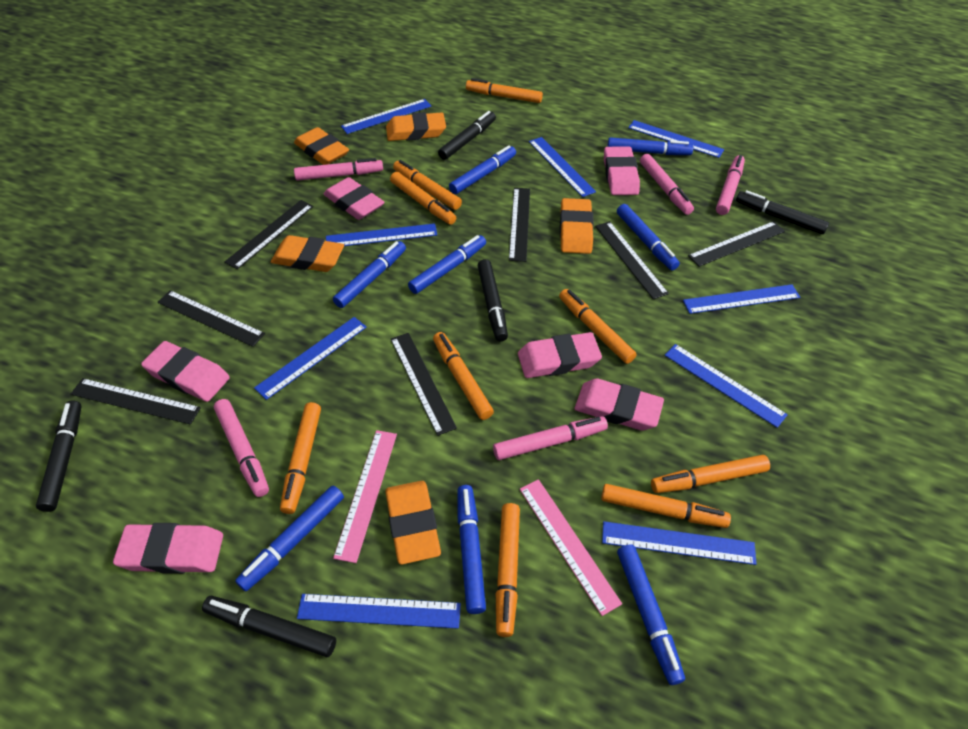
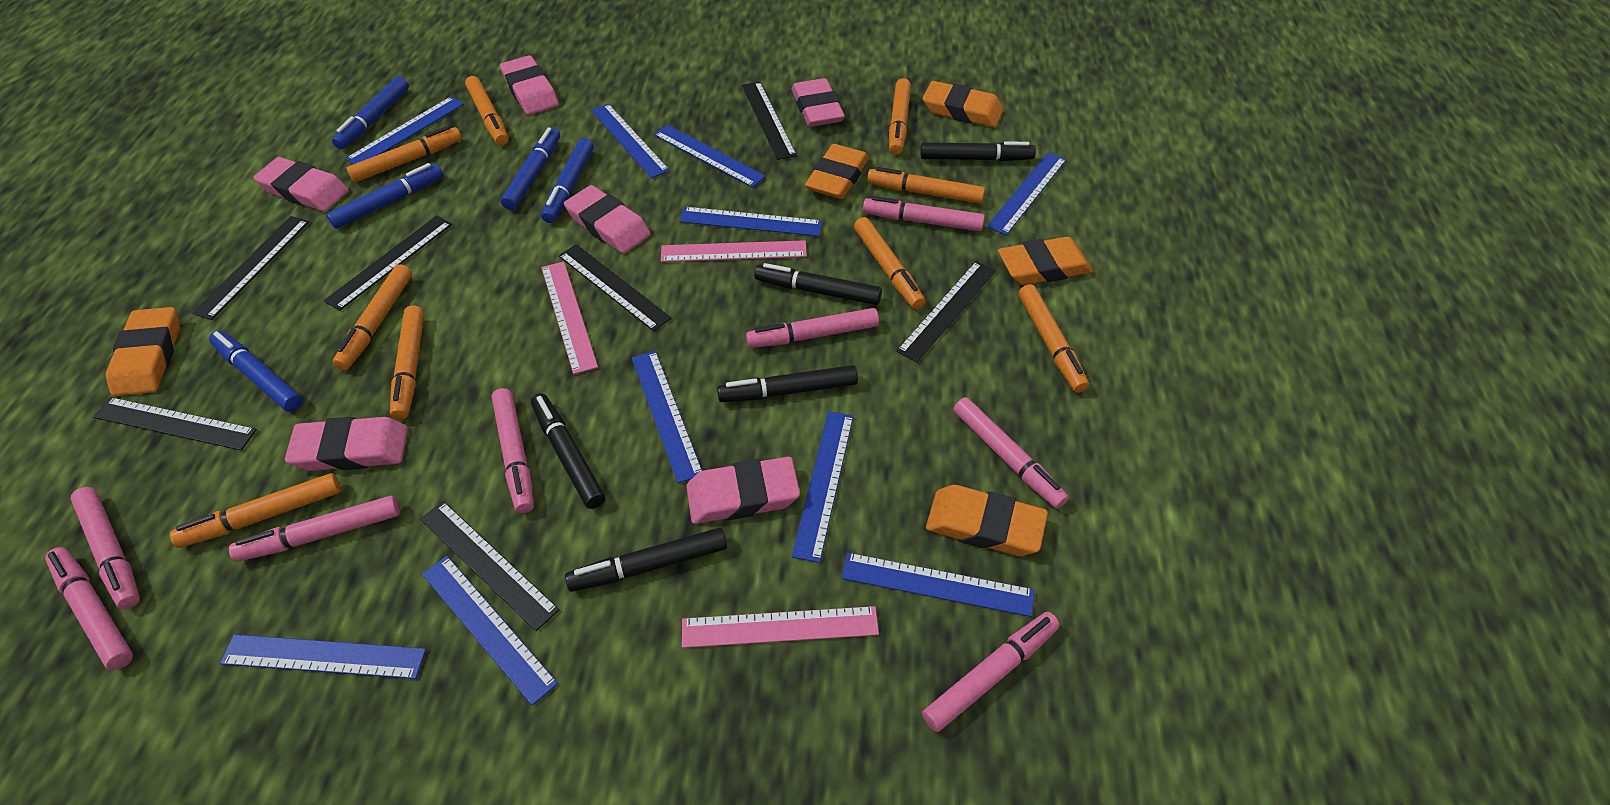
blue marker: 8 -> 5
blue ruler: 9 -> 10
pink marker: 5 -> 8
pink ruler: 2 -> 3

